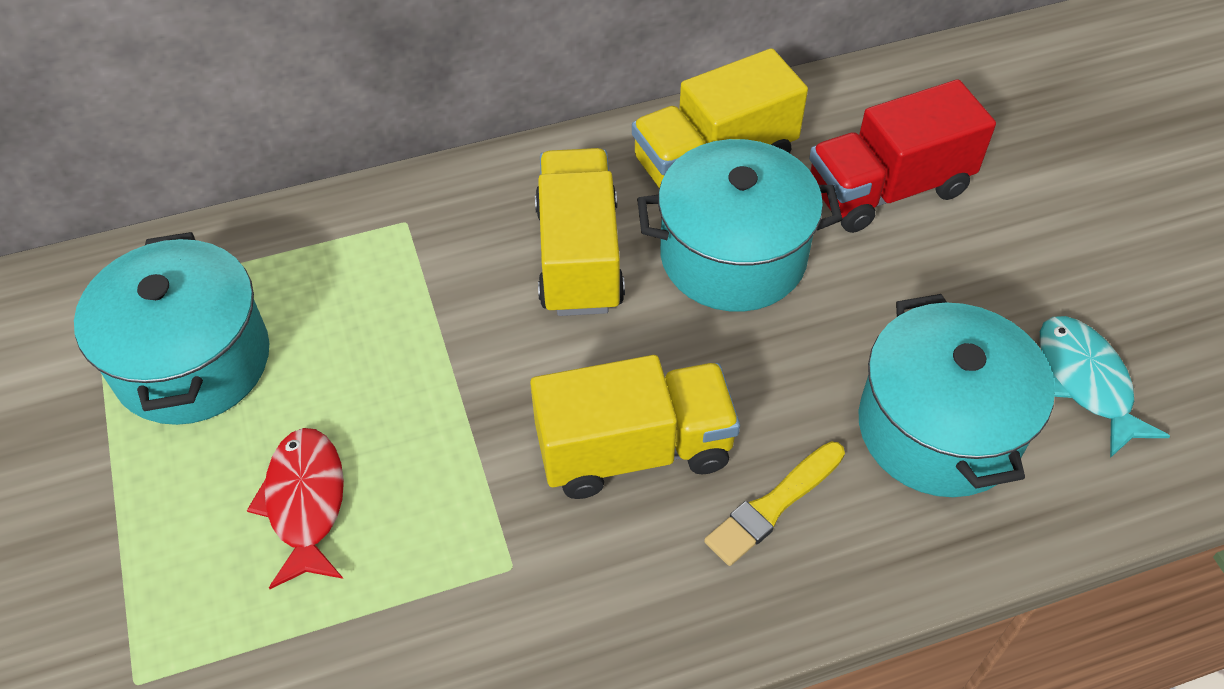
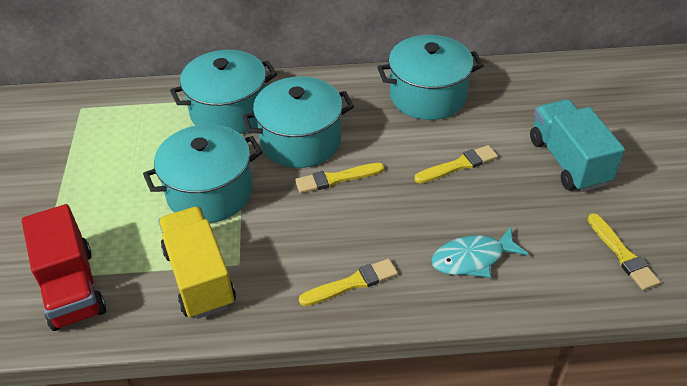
red fish: 1 -> 0
turquoise pot: 3 -> 4
turquoise truck: 0 -> 1
yellow brush: 1 -> 4
yellow truck: 3 -> 1

